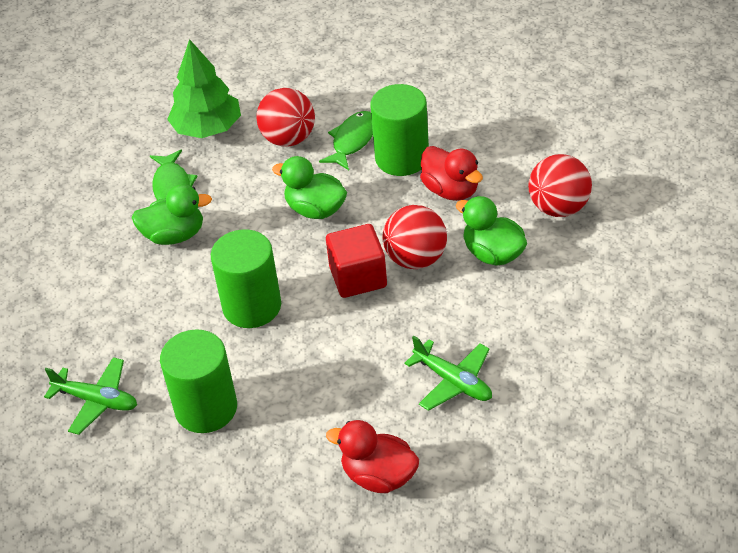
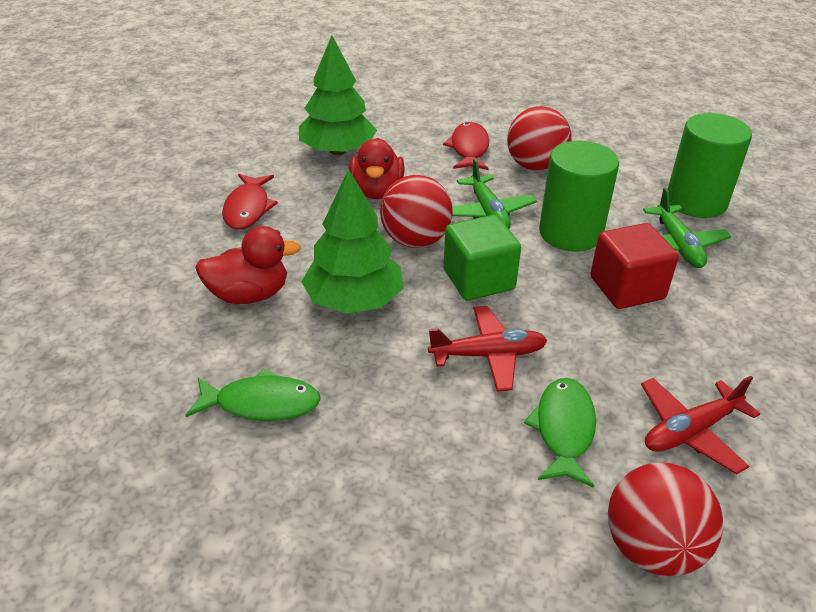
green cube: 0 -> 1
green cylinder: 3 -> 2
green duck: 3 -> 0
green tree: 1 -> 2
red fish: 0 -> 2
red plane: 0 -> 2

